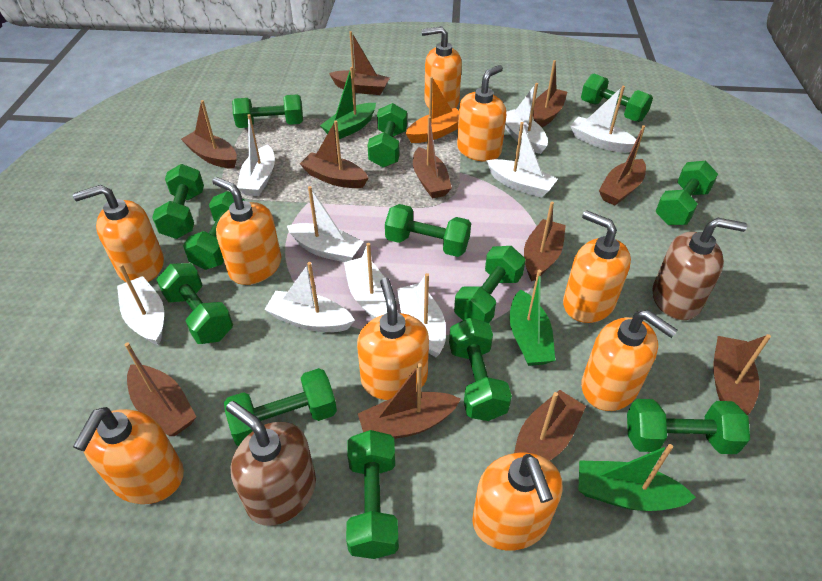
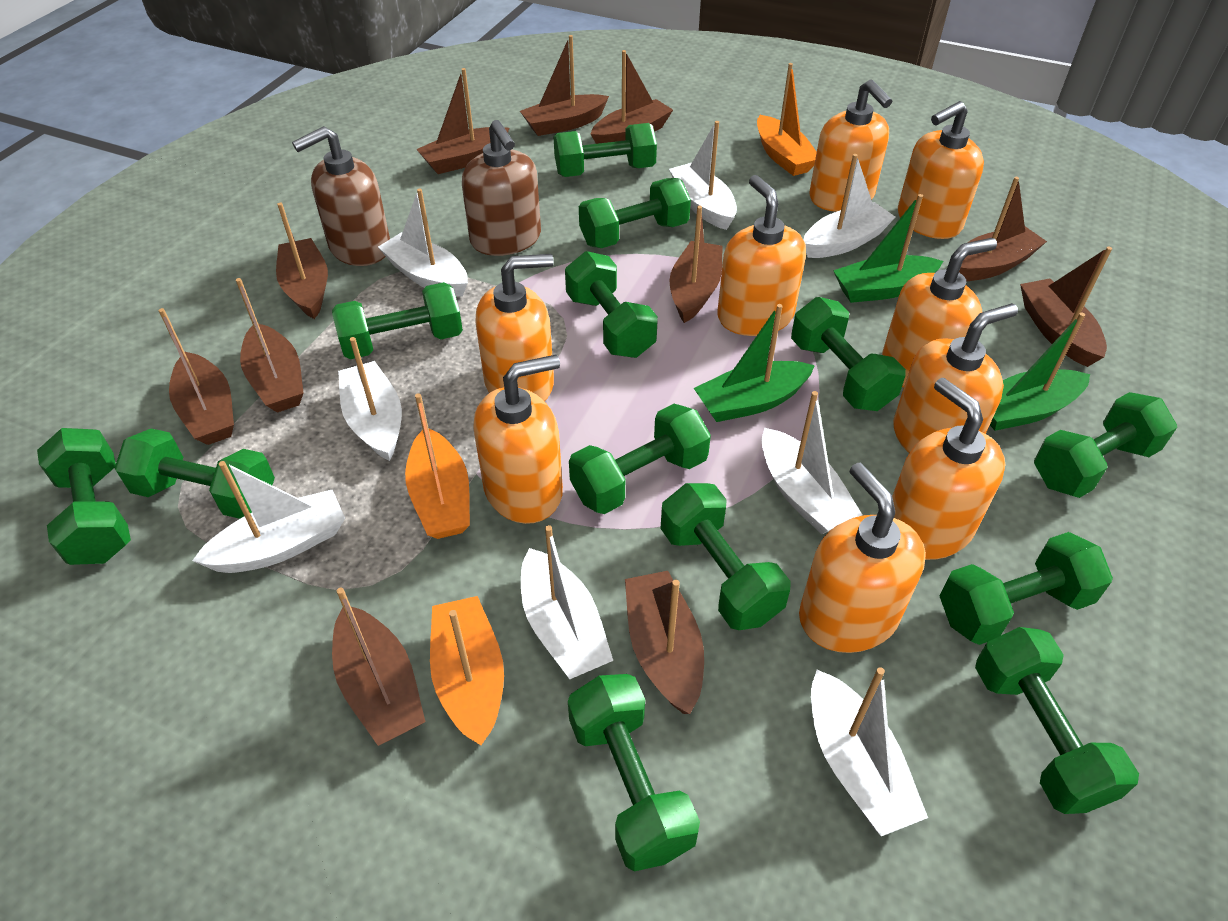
orange boat: 1 -> 3
white boat: 9 -> 8

